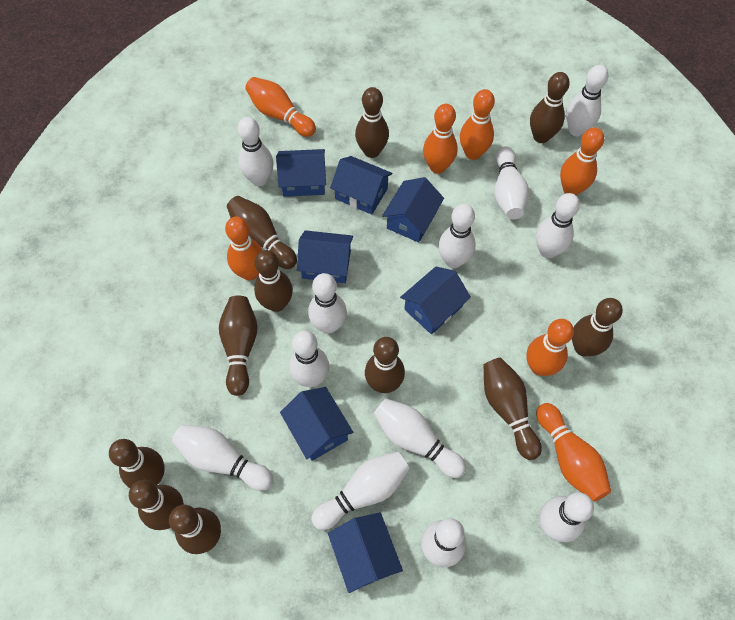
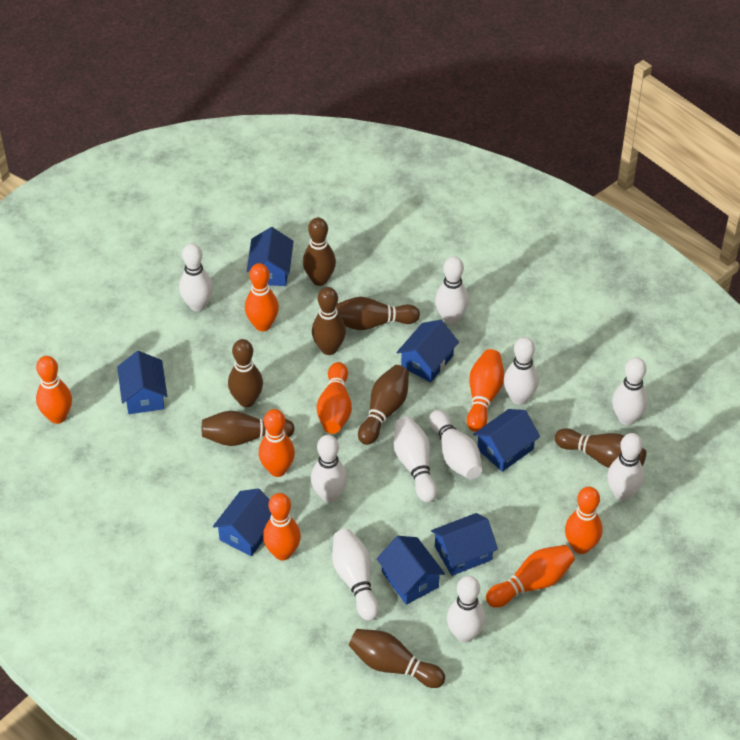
brown bowling pin: 11 -> 8
orange bowling pin: 7 -> 8
white bowling pin: 12 -> 10

